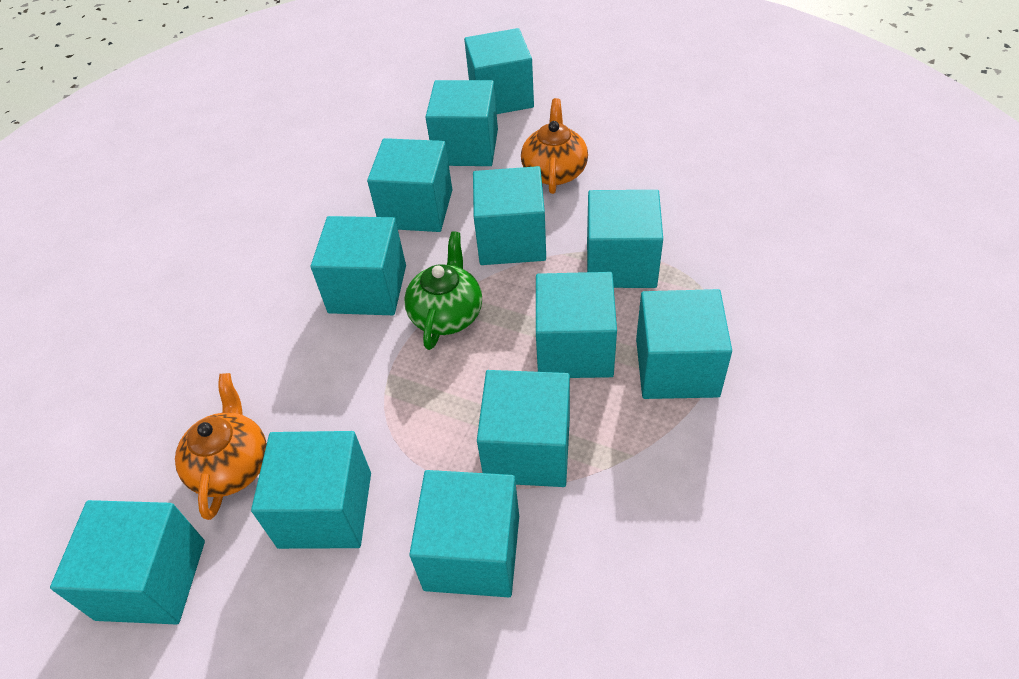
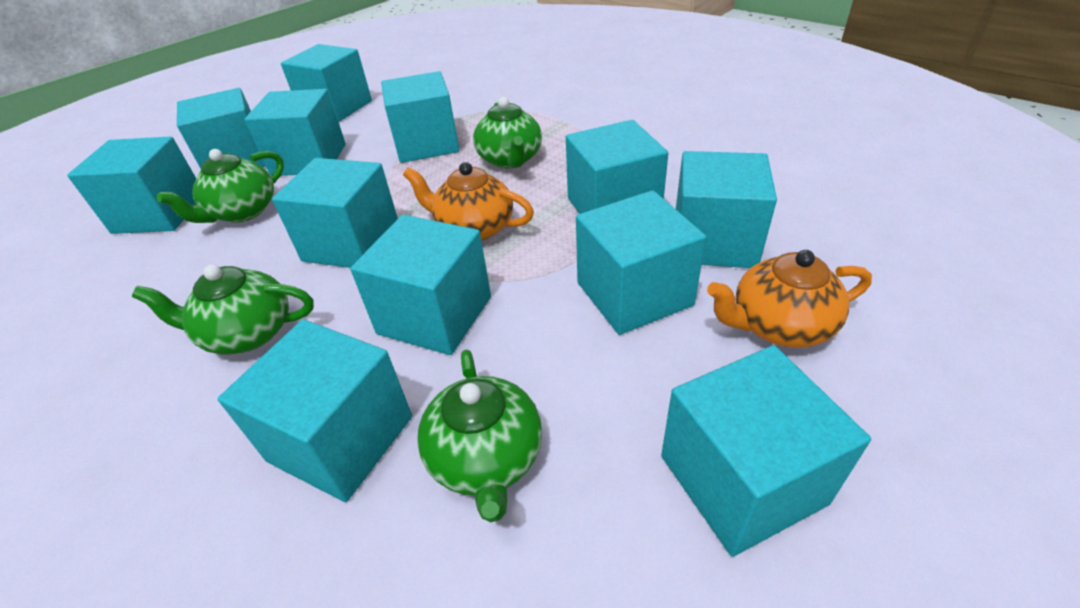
green teapot: 1 -> 4

